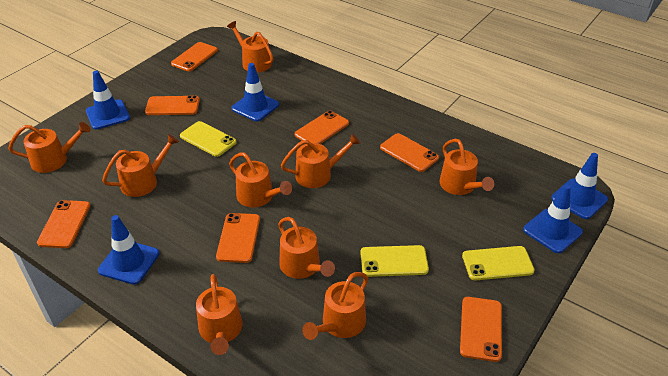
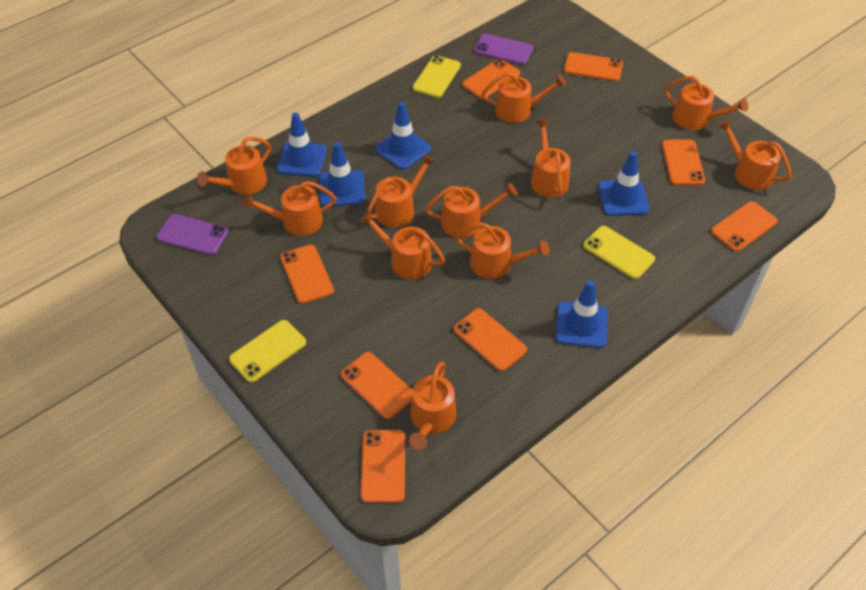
orange phone: 7 -> 8
orange watering can: 9 -> 11
purple phone: 0 -> 2

